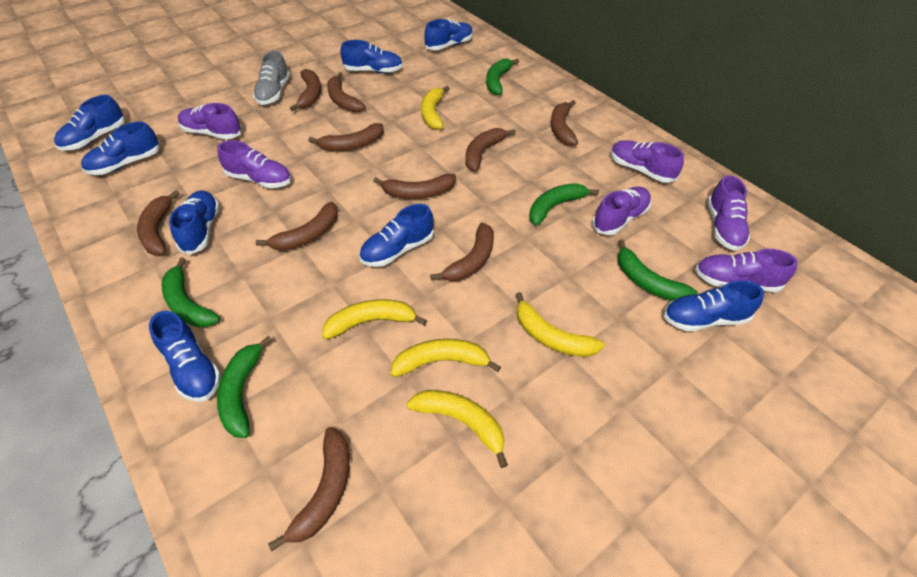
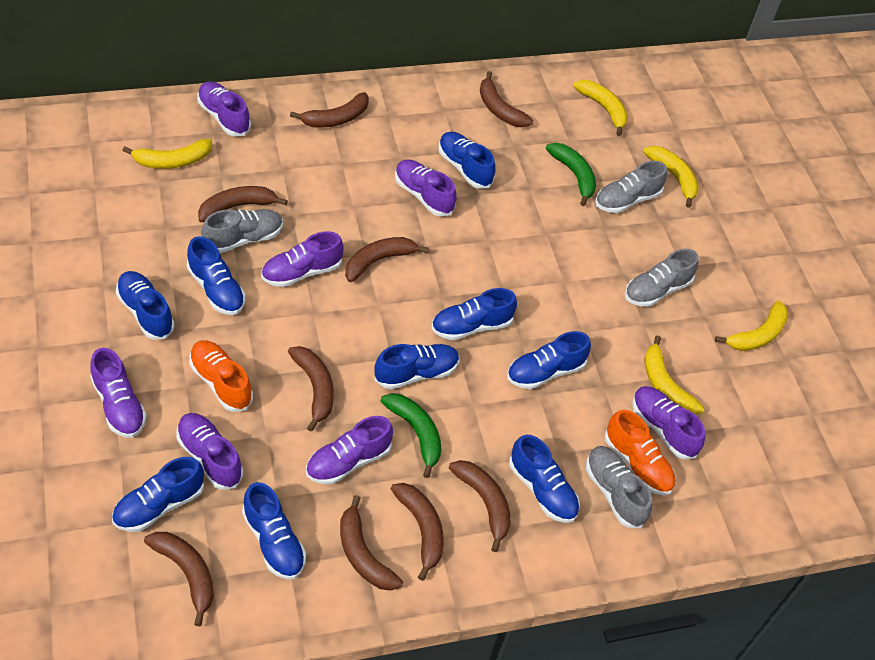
blue shoe: 8 -> 9
brown banana: 10 -> 9
green banana: 5 -> 2
grey shoe: 1 -> 4
orange shoe: 0 -> 2
purple shoe: 6 -> 7

